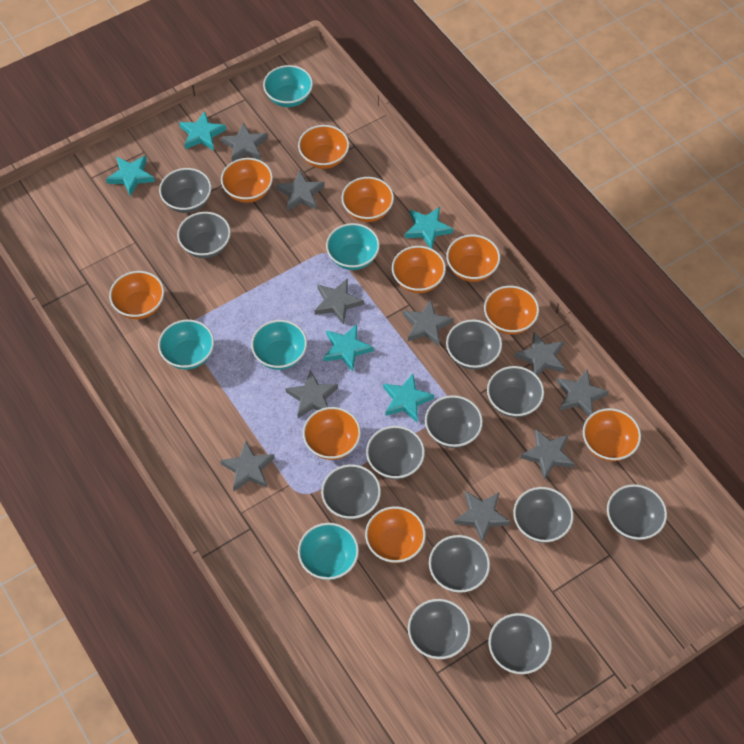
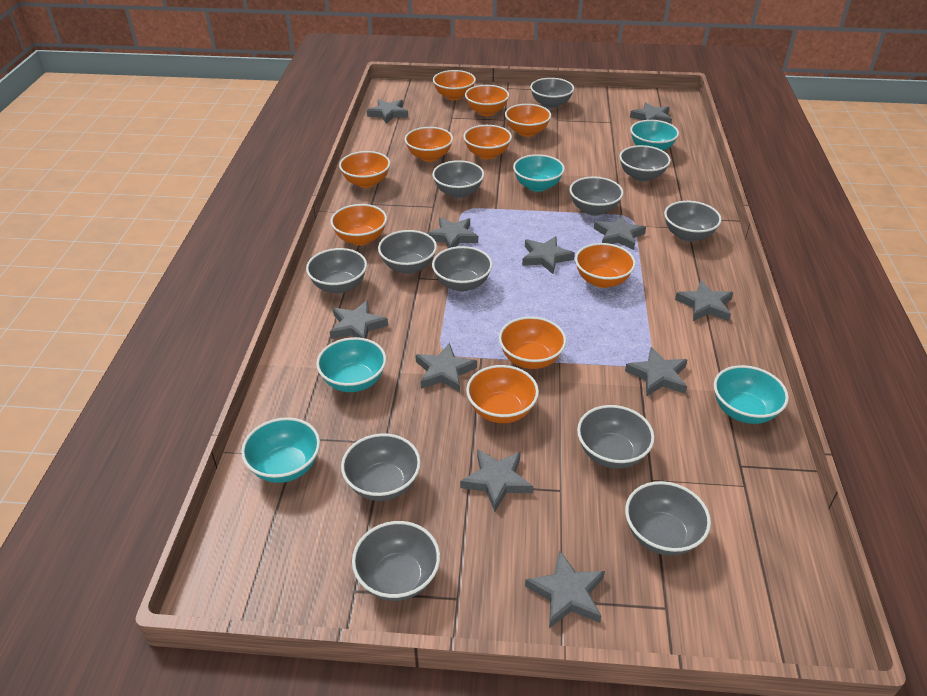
grey star: 10 -> 11
turquoise star: 5 -> 0

